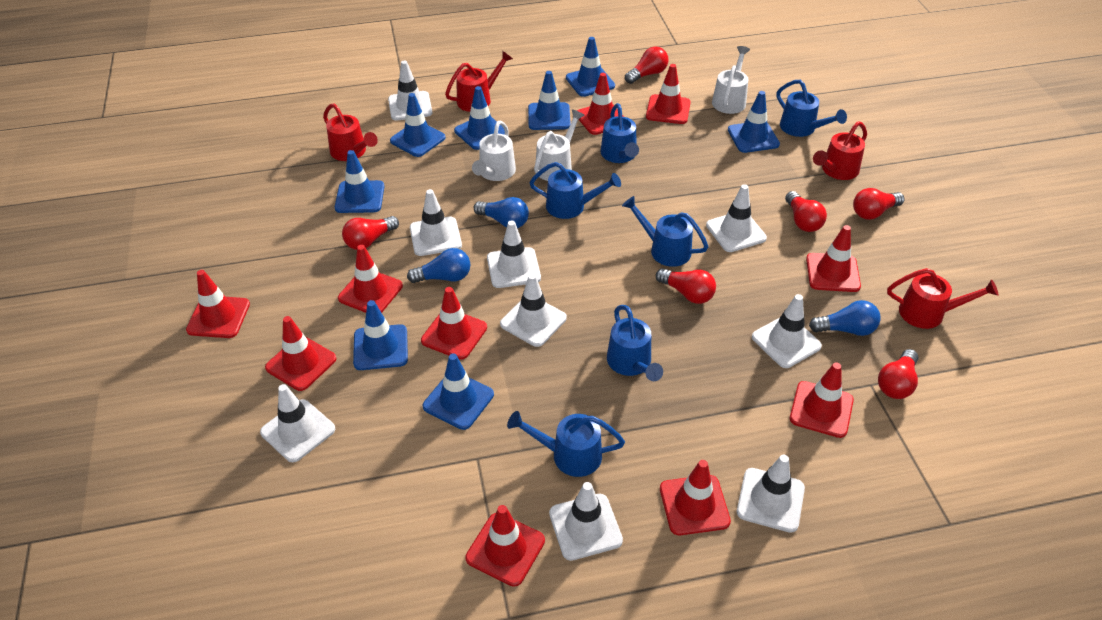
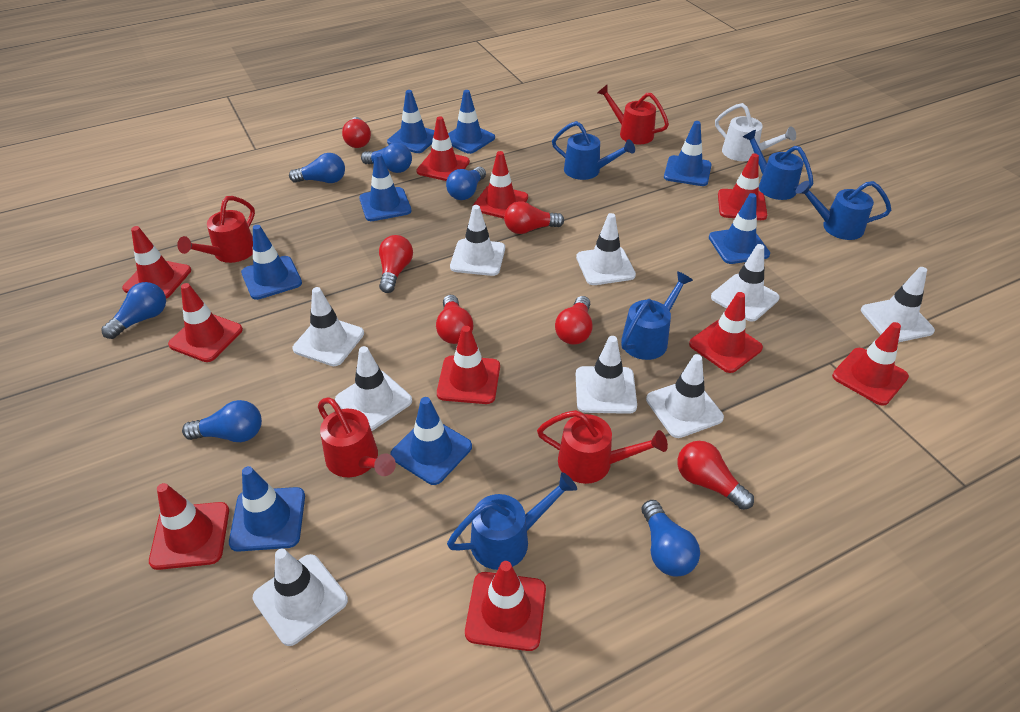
blue light bulb: 3 -> 6
blue watering can: 6 -> 5
white watering can: 3 -> 1

